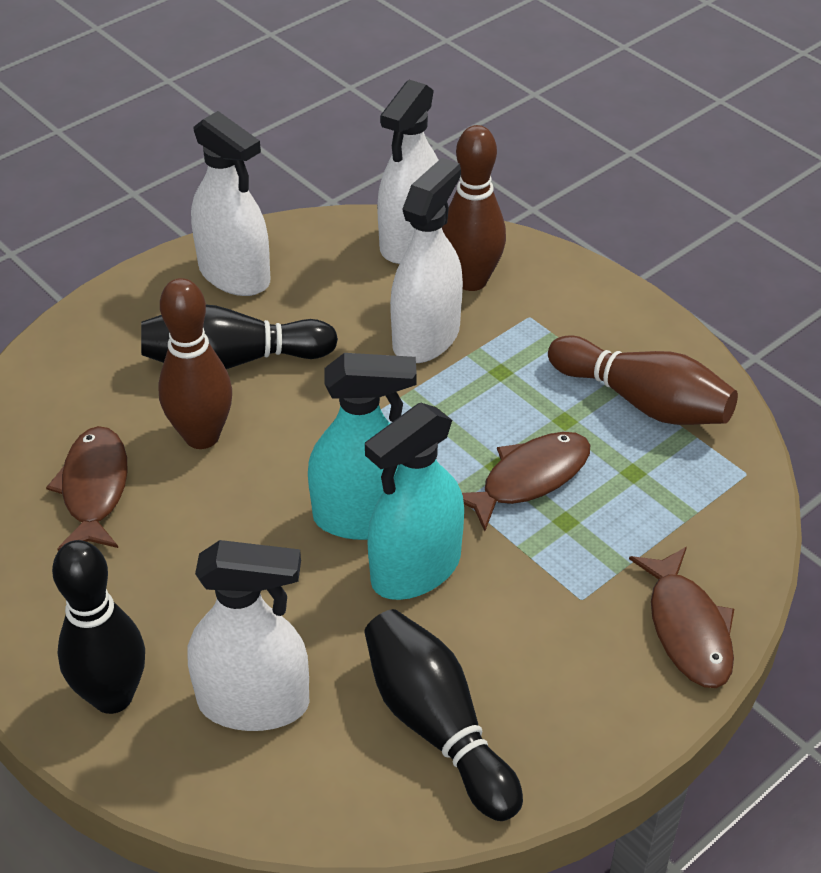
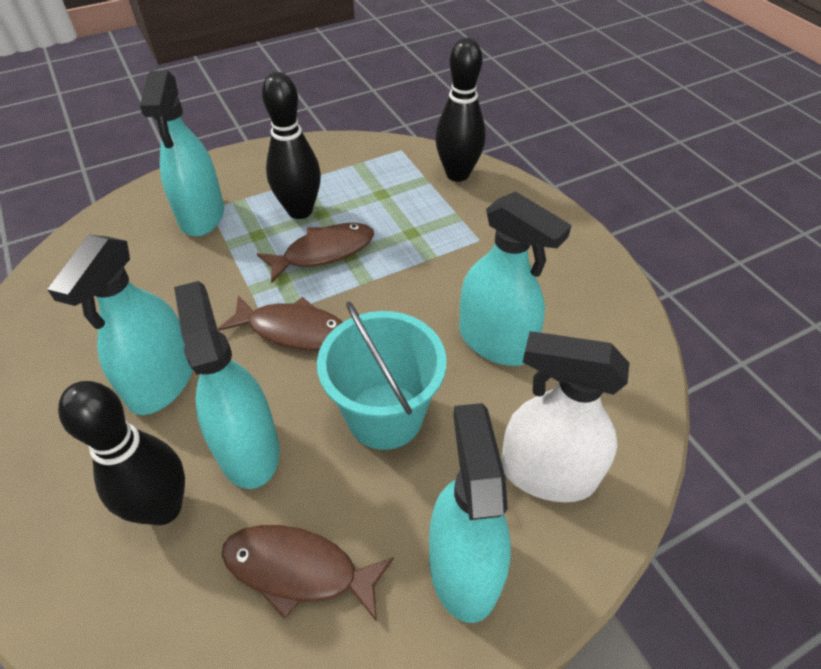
brown bowling pin: 3 -> 0
turquoise bucket: 0 -> 1
turquoise spray bottle: 2 -> 5
white spray bottle: 4 -> 1

